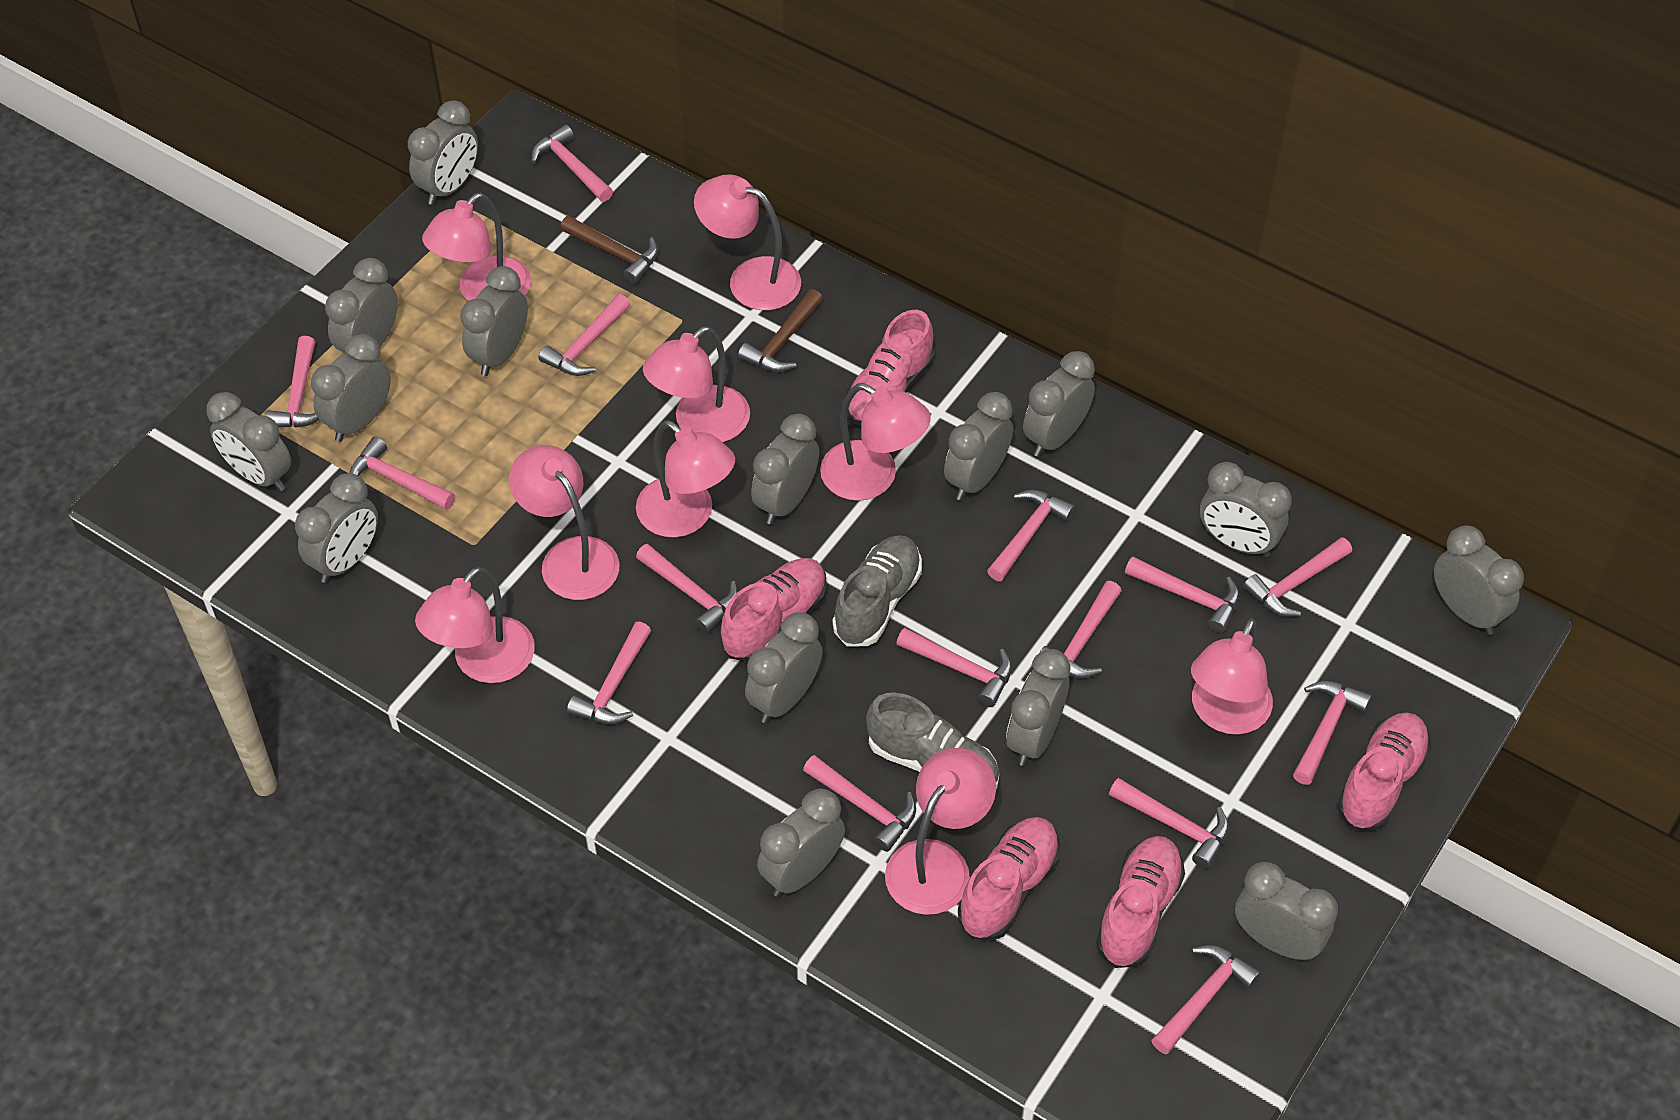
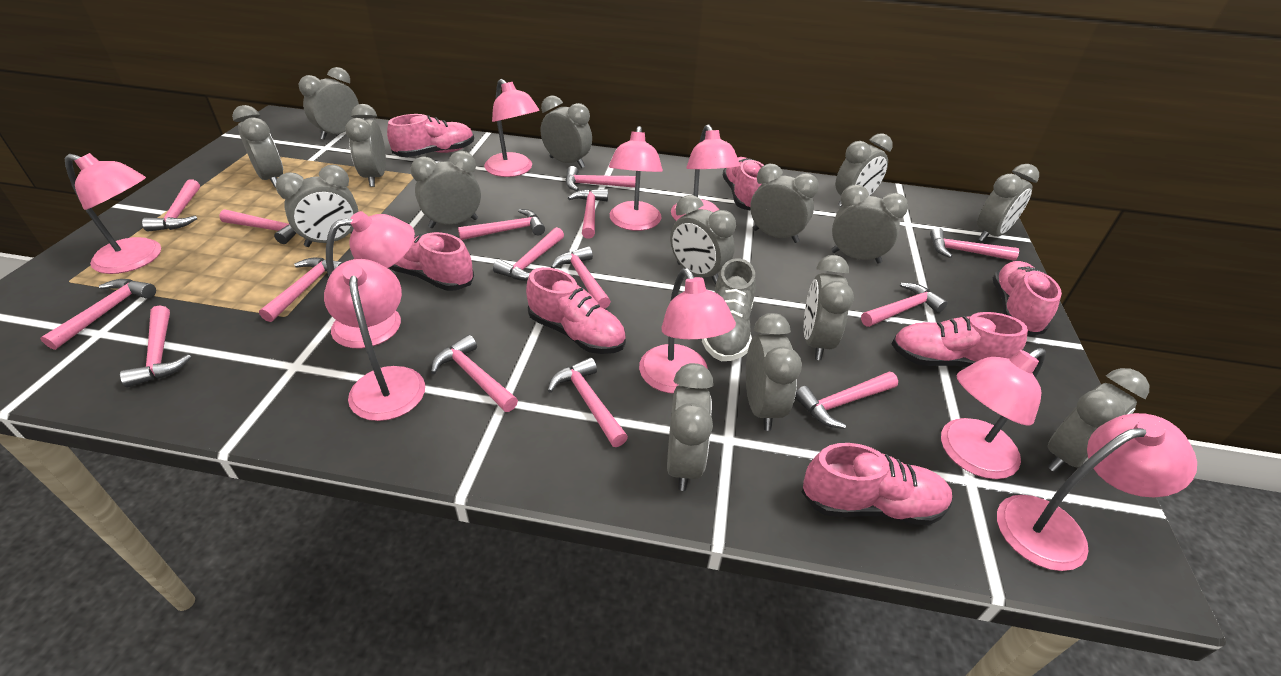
brown hammer: 2 -> 0
grey shoe: 2 -> 1
pink shoe: 5 -> 7

